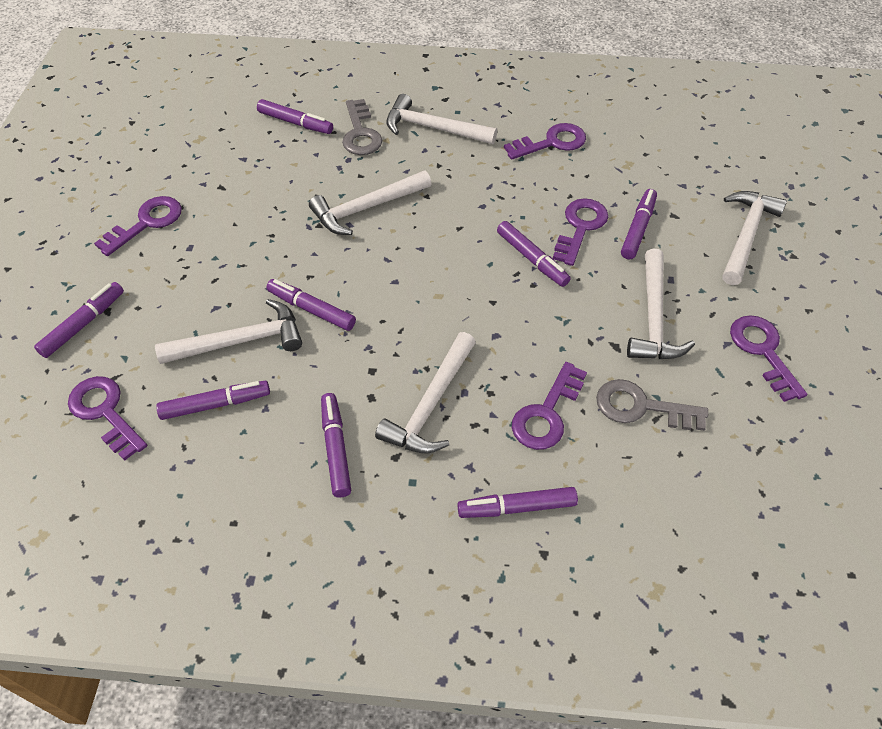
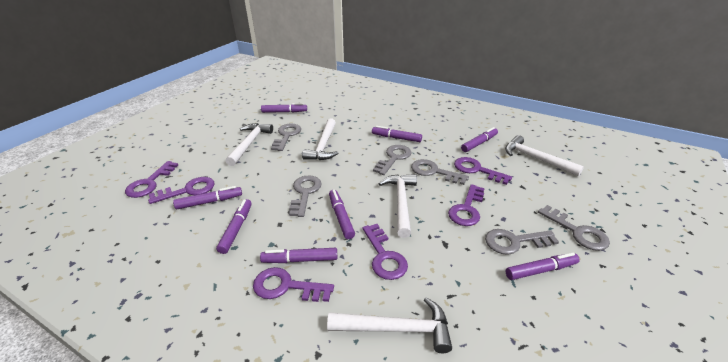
grey key: 2 -> 6
white hammer: 6 -> 5

